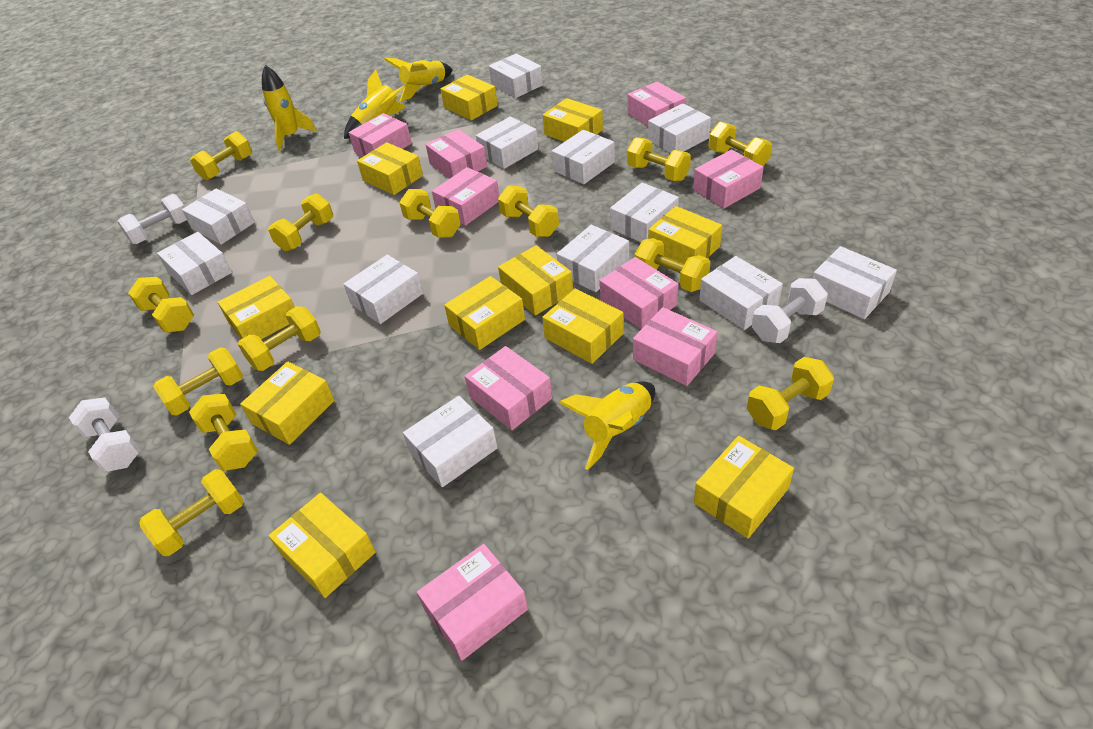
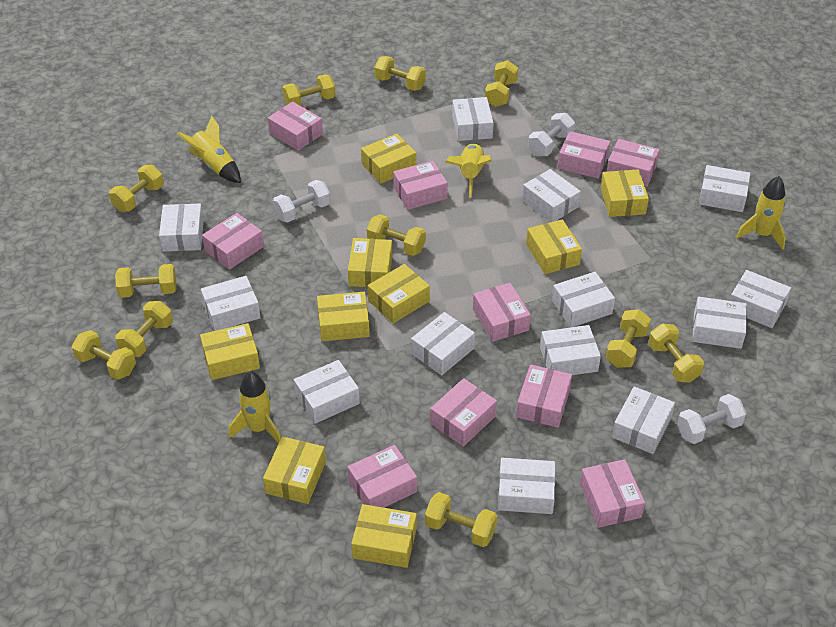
pink box: 9 -> 10
white box: 12 -> 13
yellow box: 11 -> 9
yellow dumbbell: 13 -> 11

